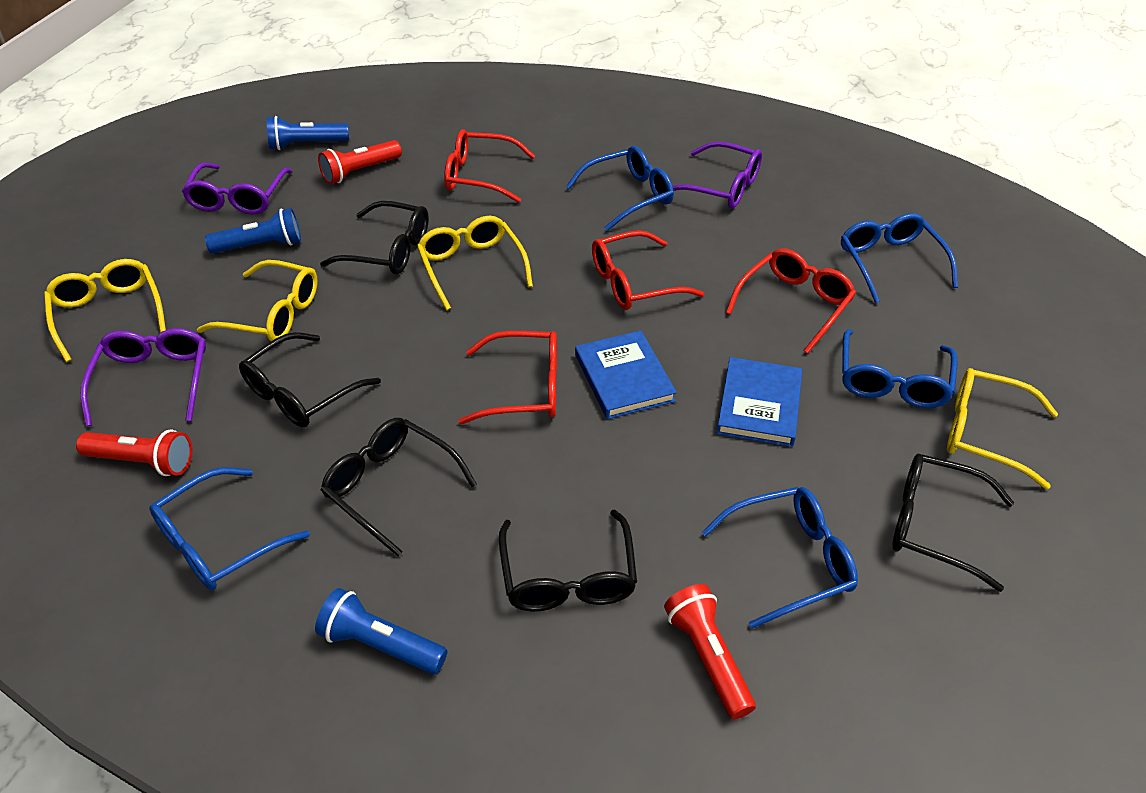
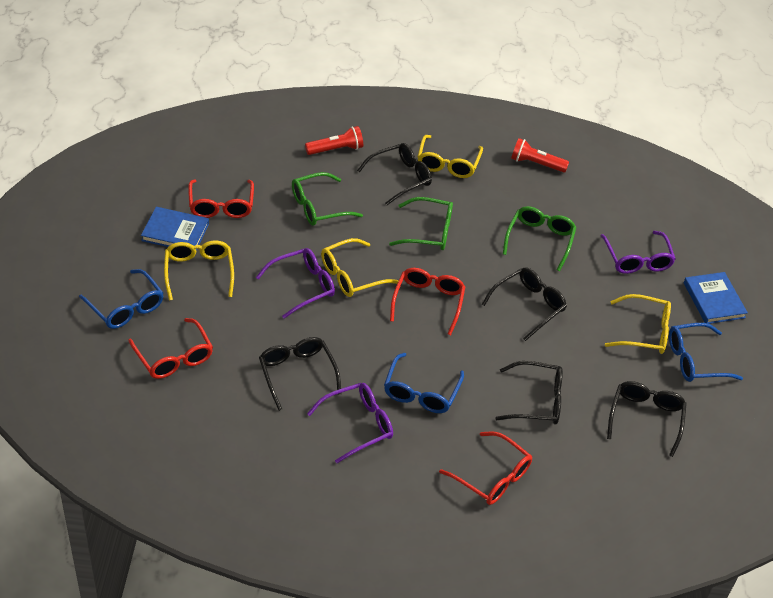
blue flashlight: 3 -> 0
blue glasses: 5 -> 3
green glasses: 0 -> 3
red flashlight: 3 -> 2

